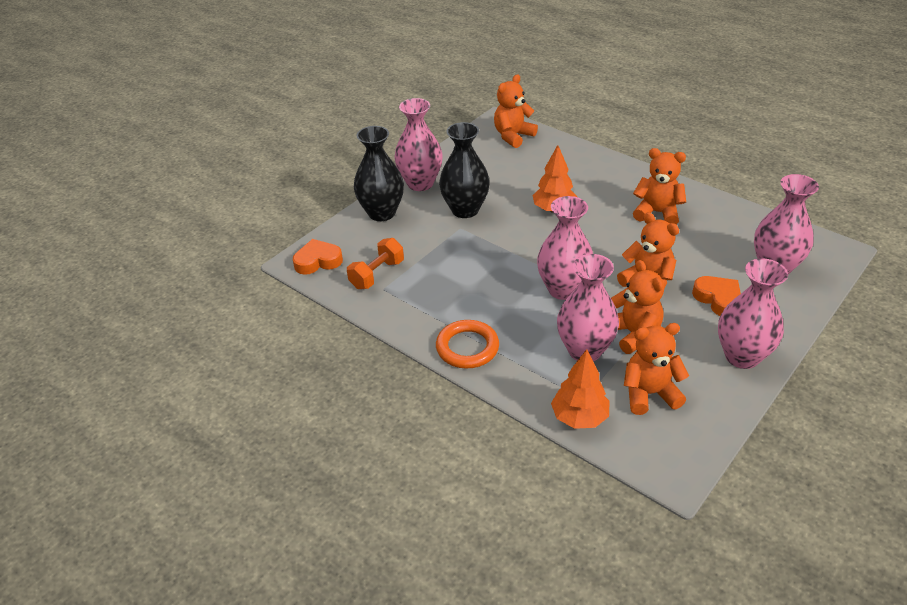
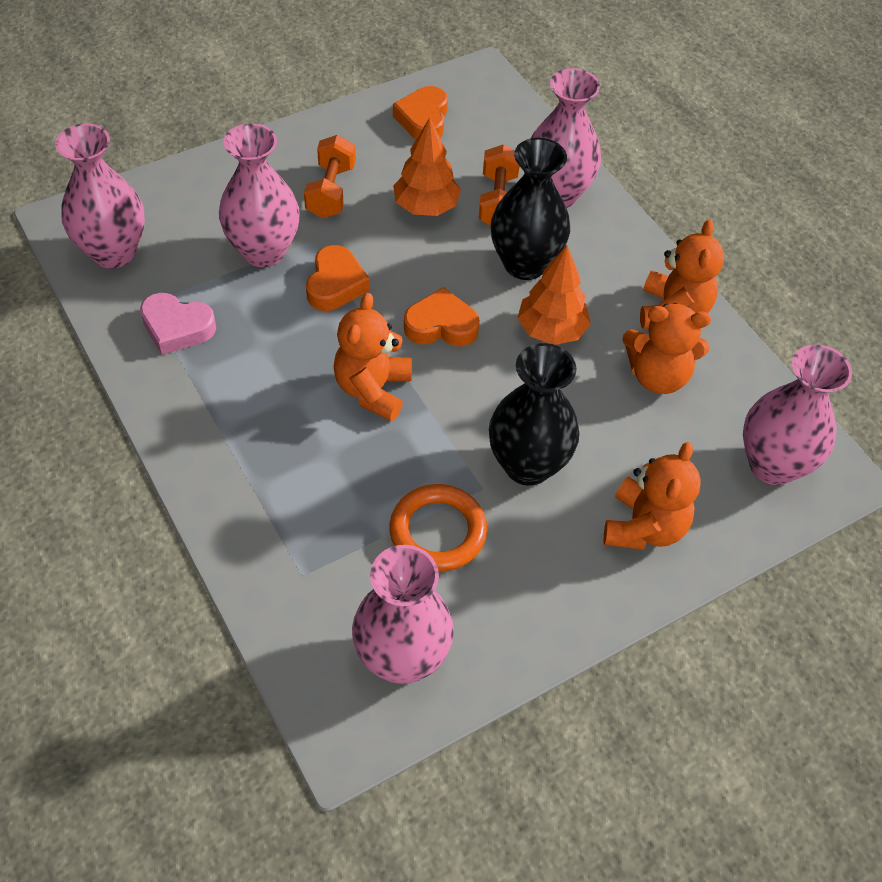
orange dumbbell: 1 -> 2
orange heart: 2 -> 3
orange teddy bear: 5 -> 4
pink heart: 0 -> 1

